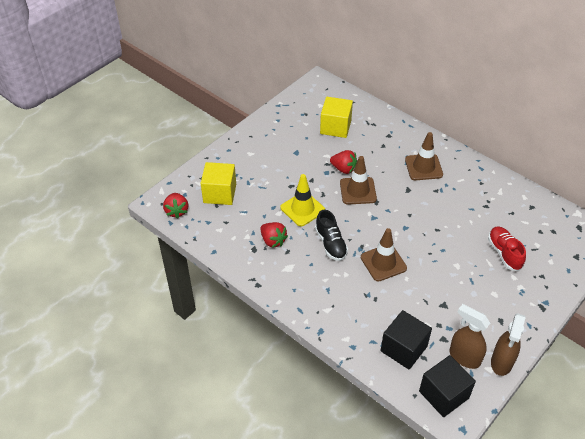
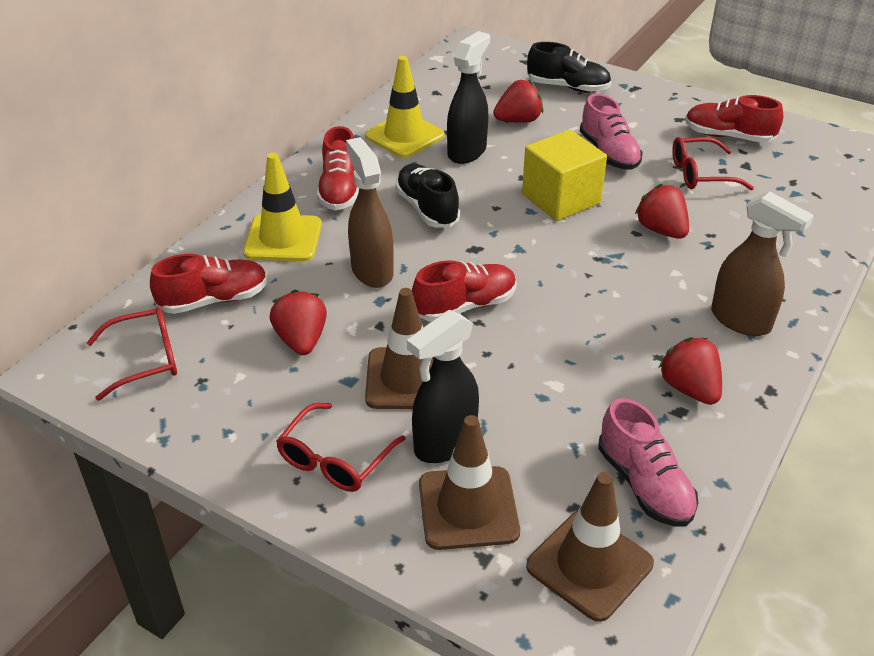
black cube: 2 -> 0
black shoe: 1 -> 2
black spray bottle: 0 -> 2
pink shoe: 0 -> 2
red glasses: 0 -> 3
red shoe: 1 -> 4
red strawberry: 3 -> 4
yellow cube: 2 -> 1
yellow traffic cone: 1 -> 2

